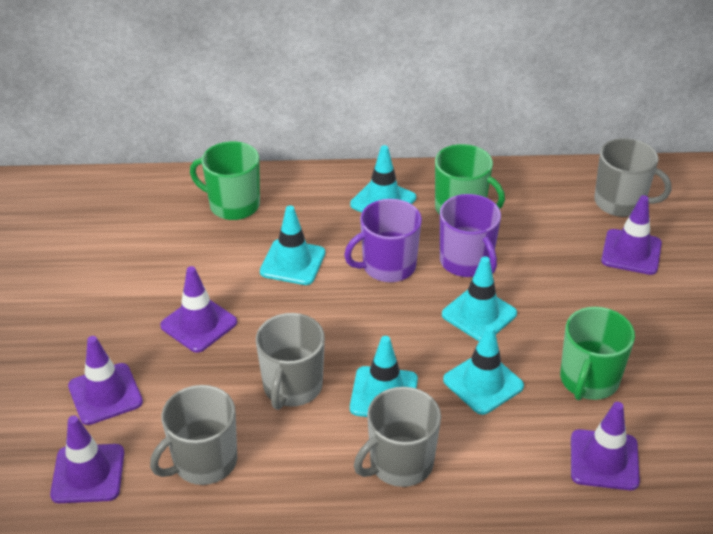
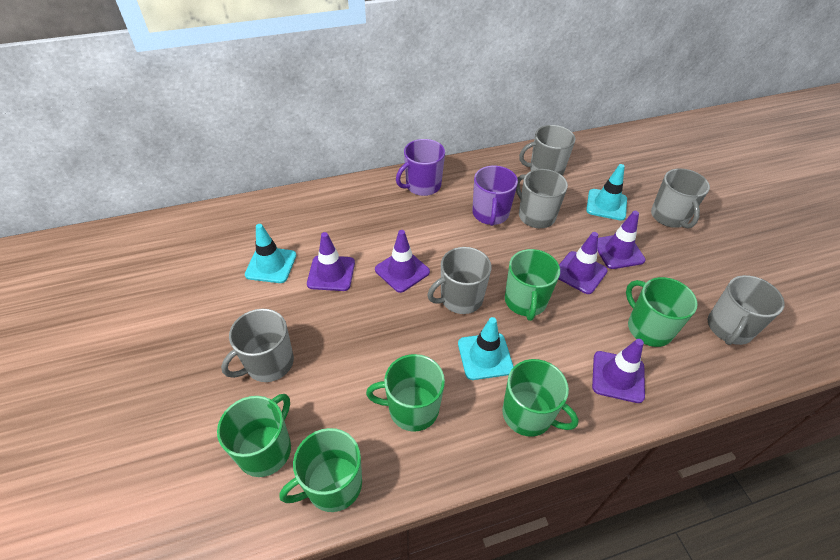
green mug: 3 -> 6
grey mug: 4 -> 6
turquoise traffic cone: 5 -> 3

